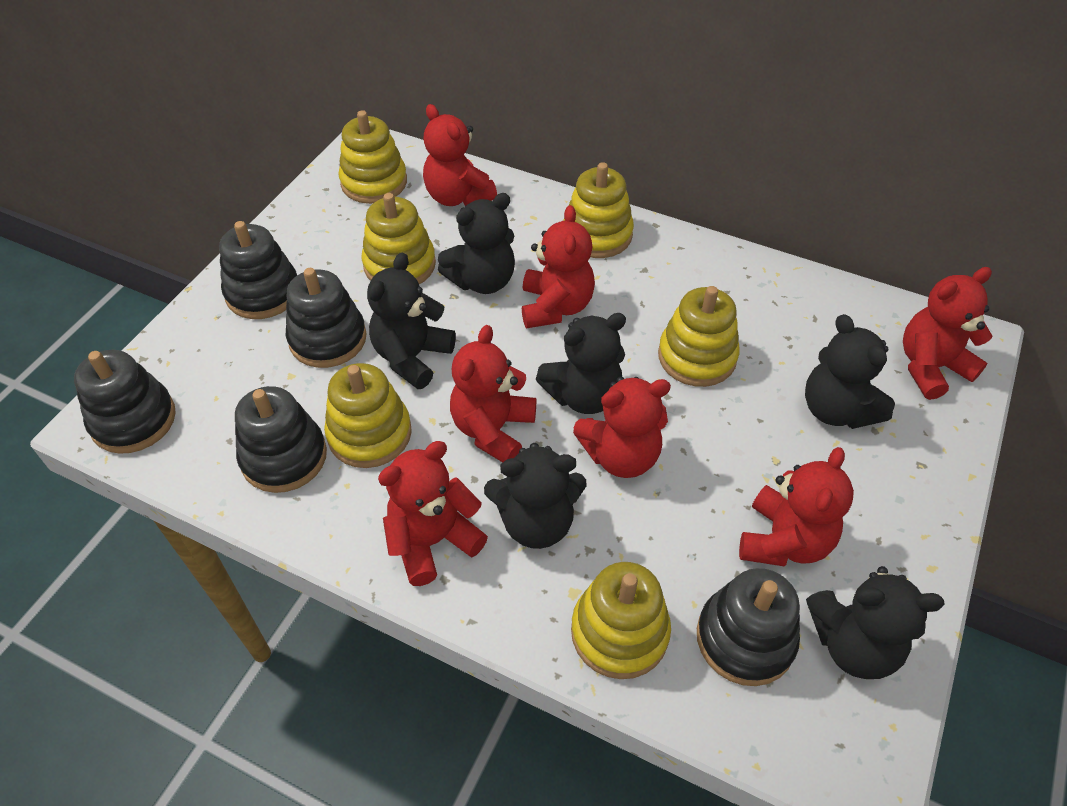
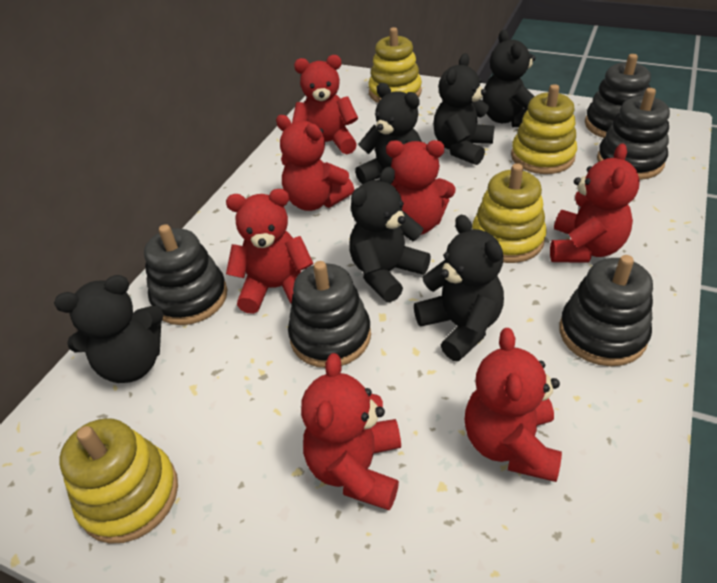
yellow stacking toy: 6 -> 4

